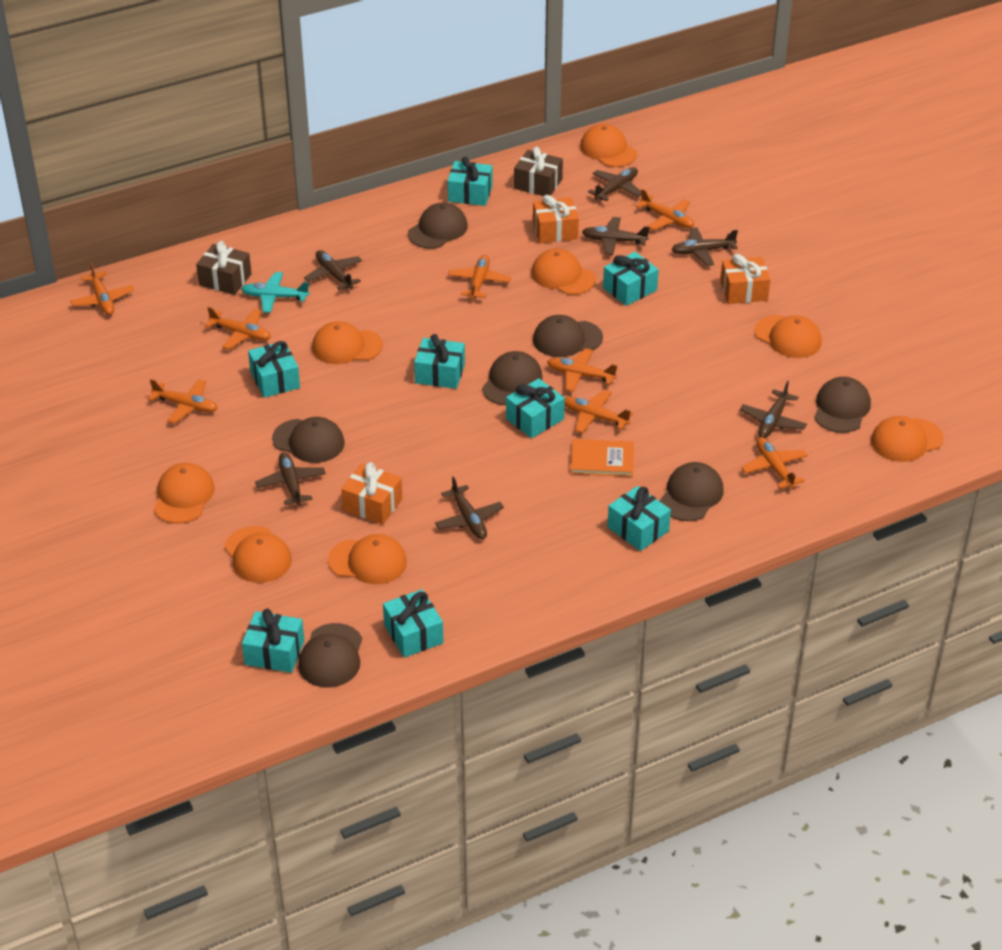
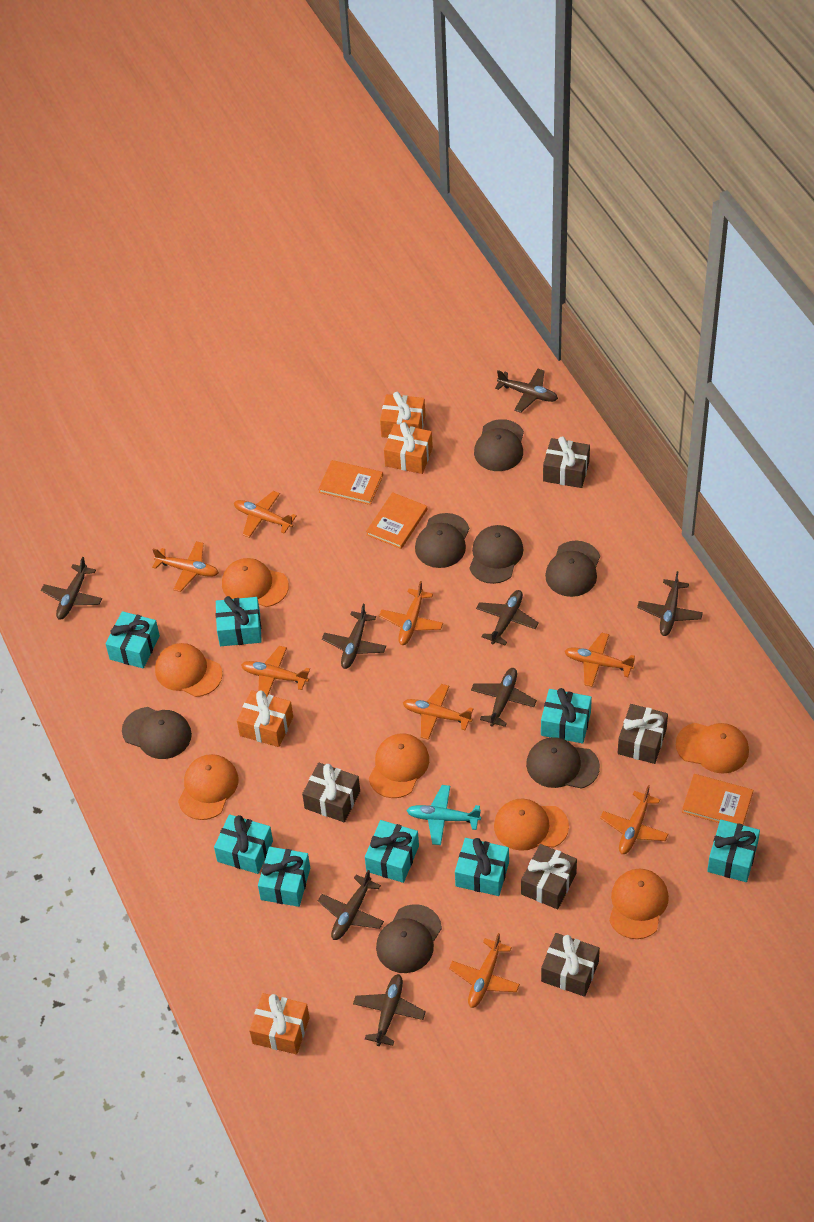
brown gift: 2 -> 5
brown plane: 7 -> 8
orange book: 1 -> 3
orange cap: 8 -> 7
orange gift: 3 -> 4

